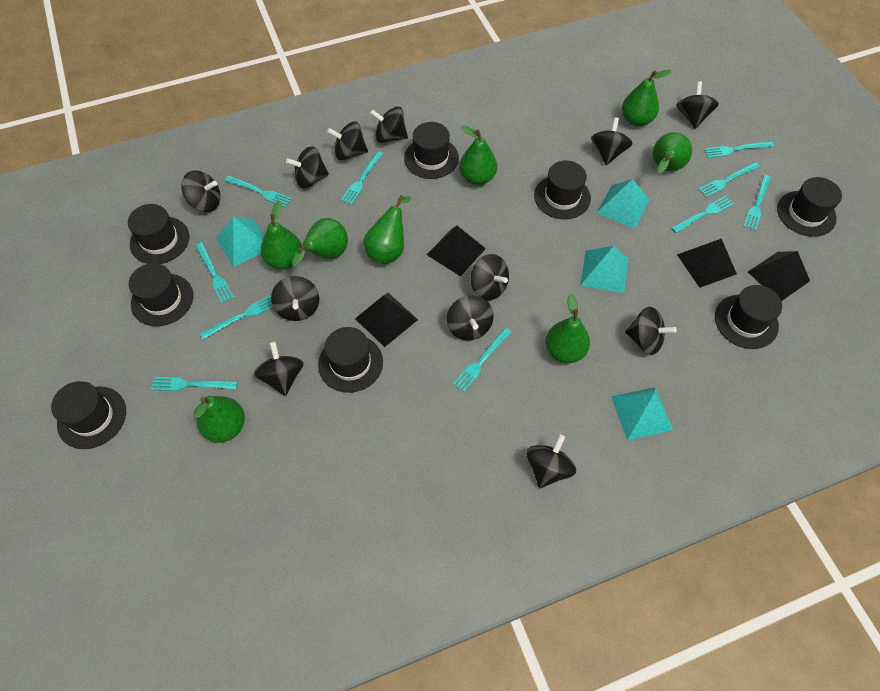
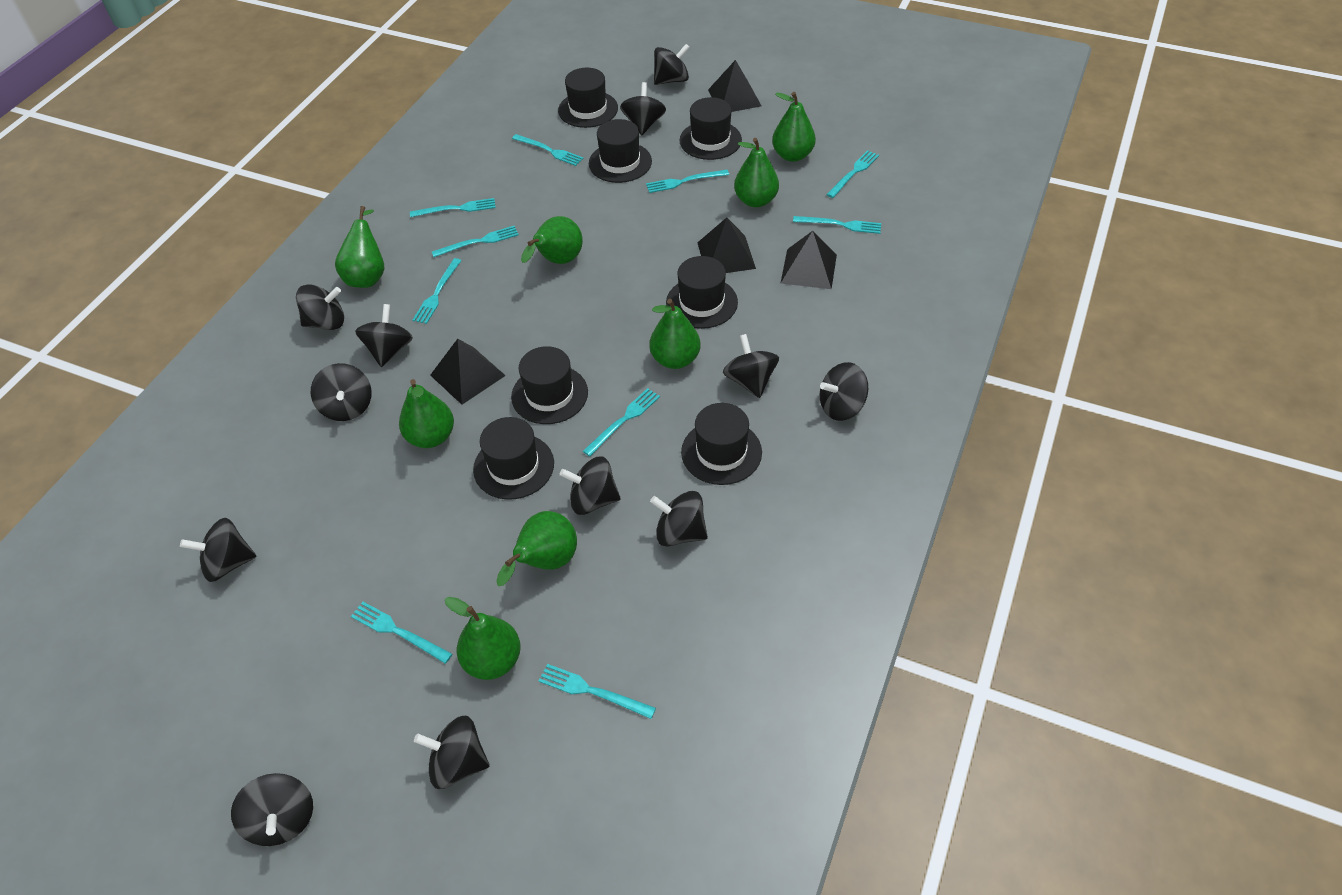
black hat: 8 -> 7
turquoise pyramid: 4 -> 0

